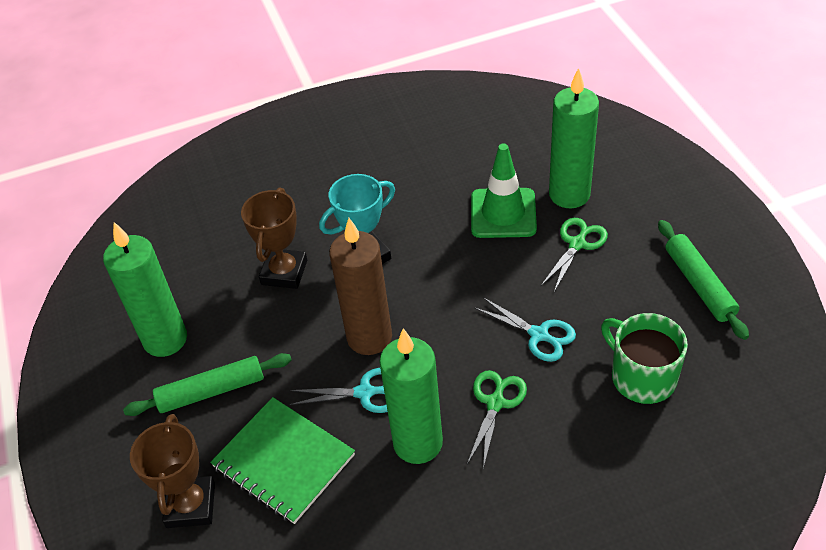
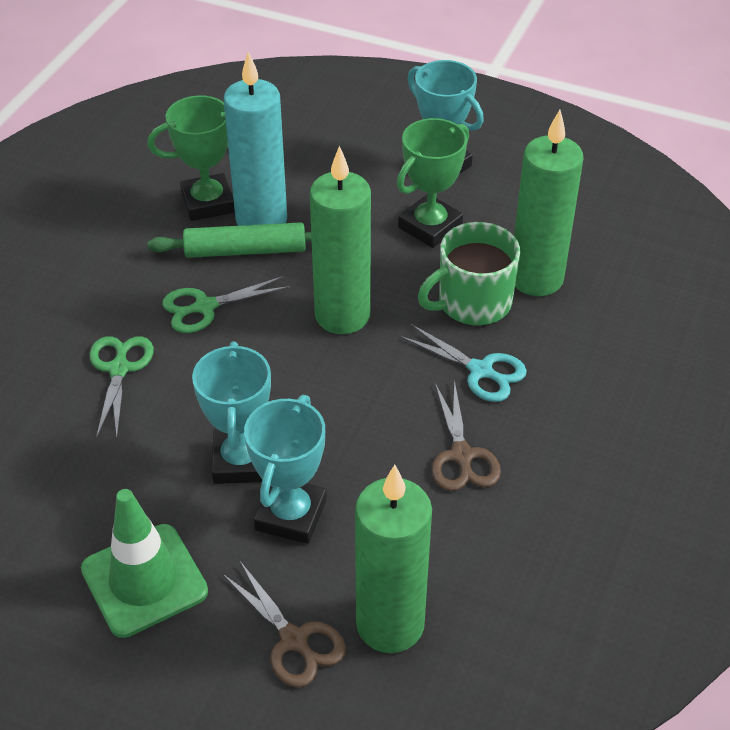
brown candle: 1 -> 0
brown scissors: 0 -> 2
brown trophy: 2 -> 0
green notebook: 1 -> 0
green rolling pin: 2 -> 1
green trophy: 0 -> 2
turquoise candle: 0 -> 1
turquoise scissors: 2 -> 1
turquoise trophy: 1 -> 3

